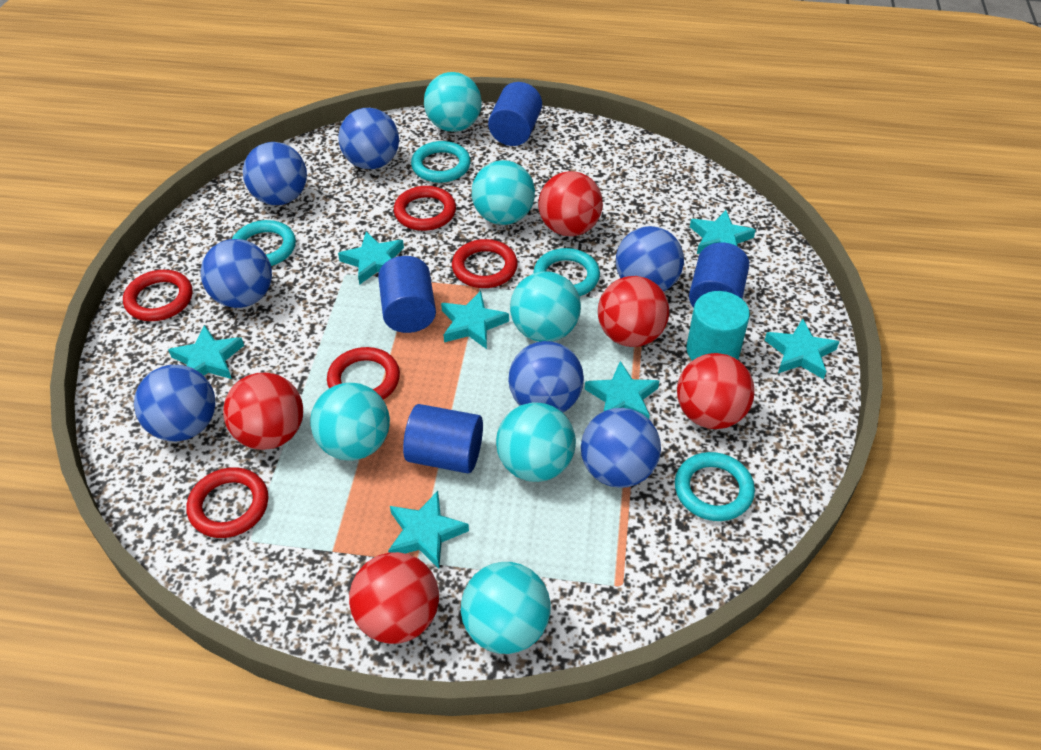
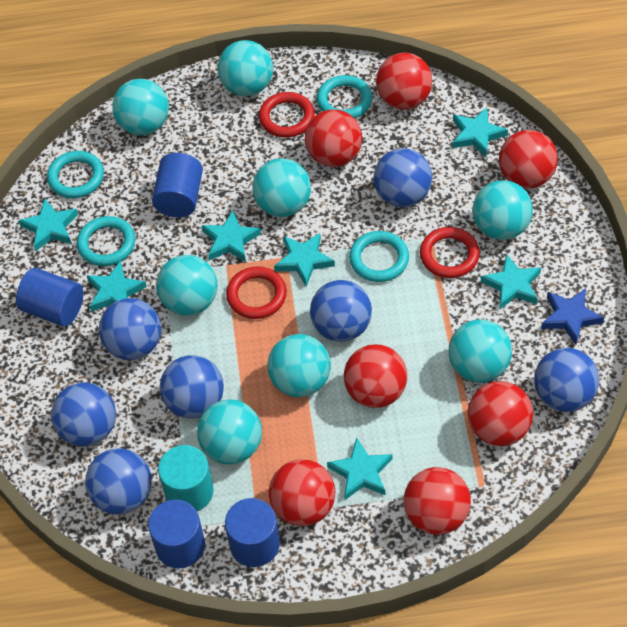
blue star: 0 -> 1
red ball: 5 -> 7
red ring: 5 -> 3
turquoise ball: 6 -> 8

